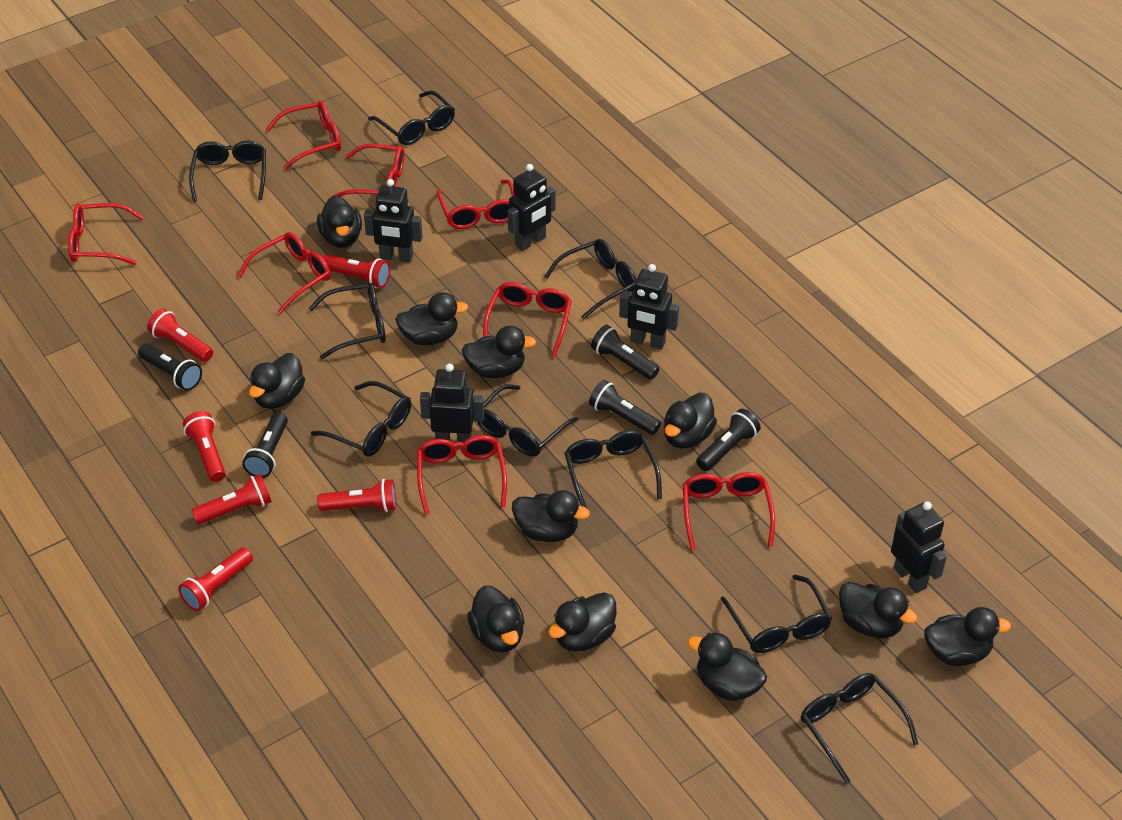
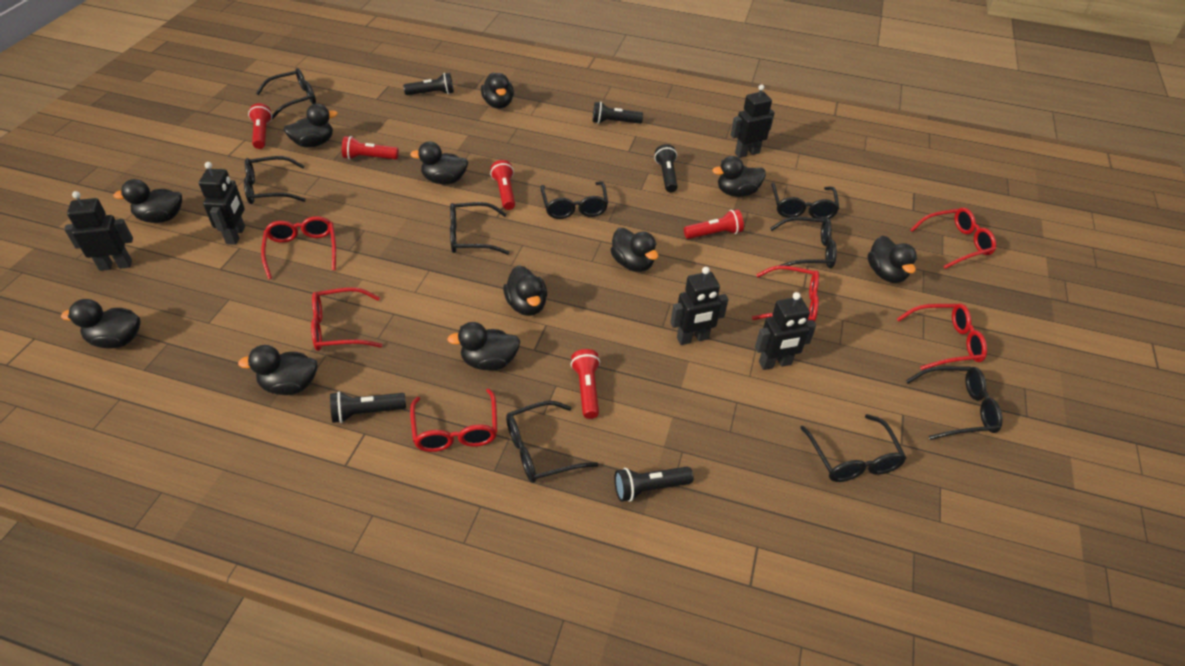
red flashlight: 6 -> 5
red glasses: 8 -> 6

